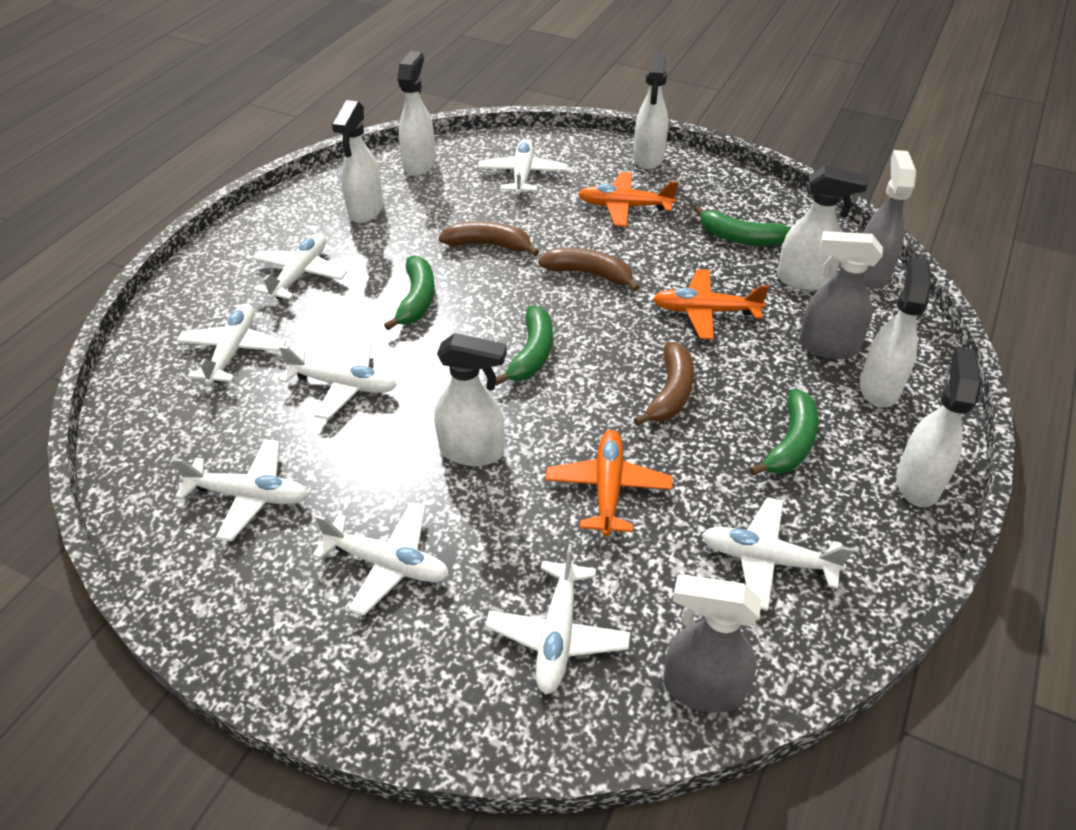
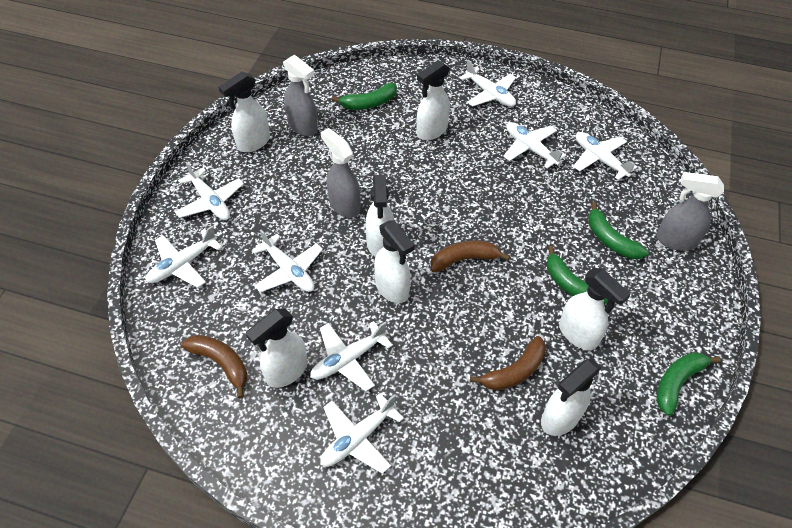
orange plane: 3 -> 0

